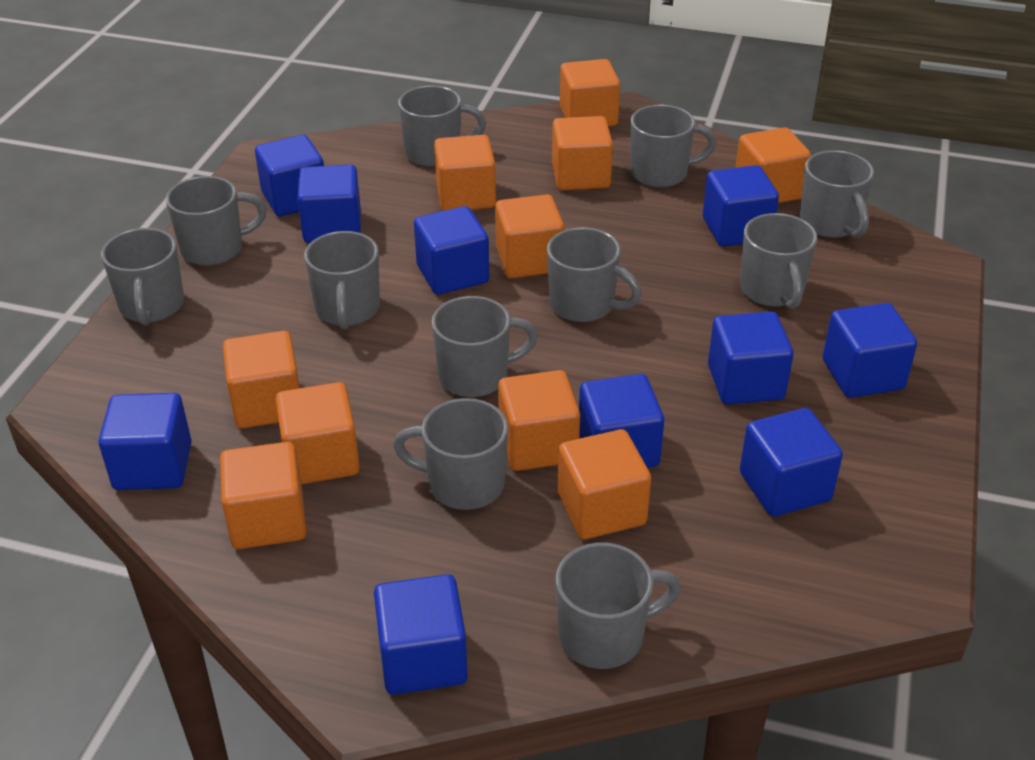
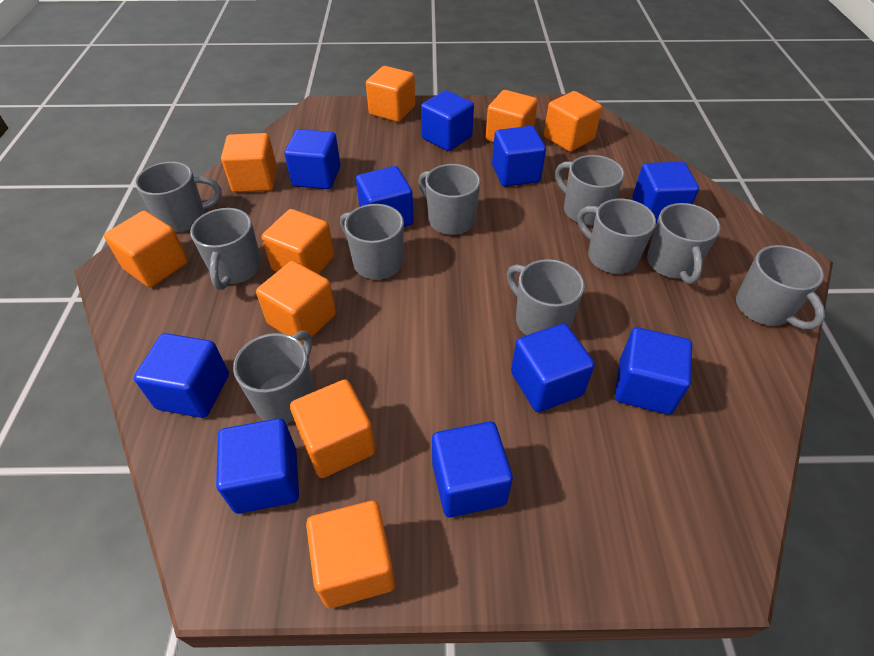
grey mug: 11 -> 10
orange cube: 10 -> 9

